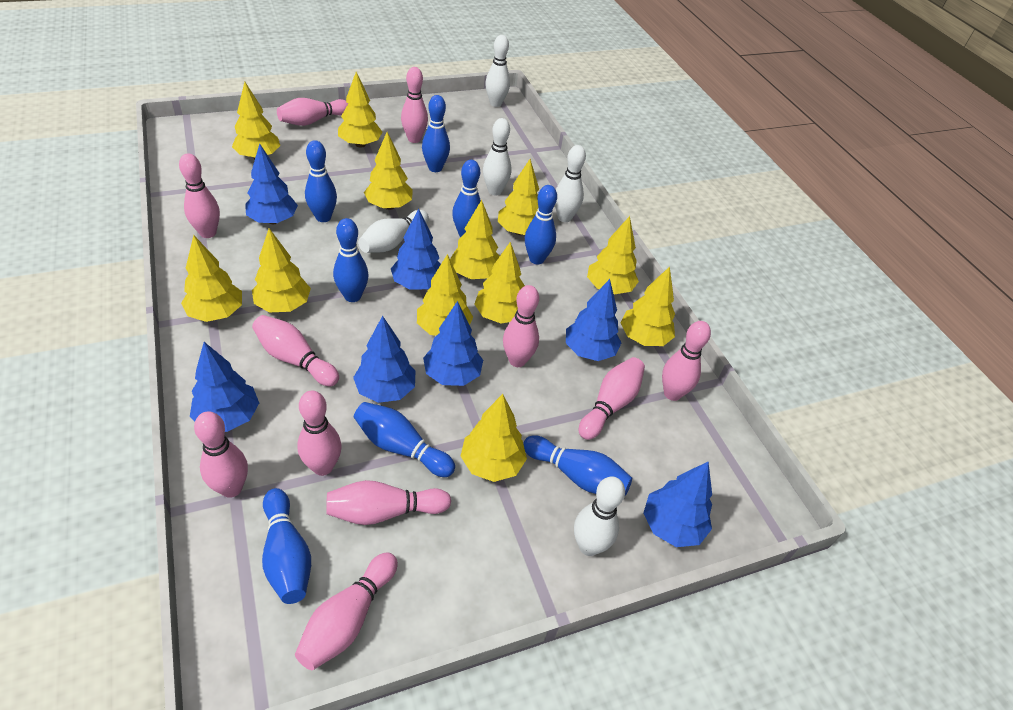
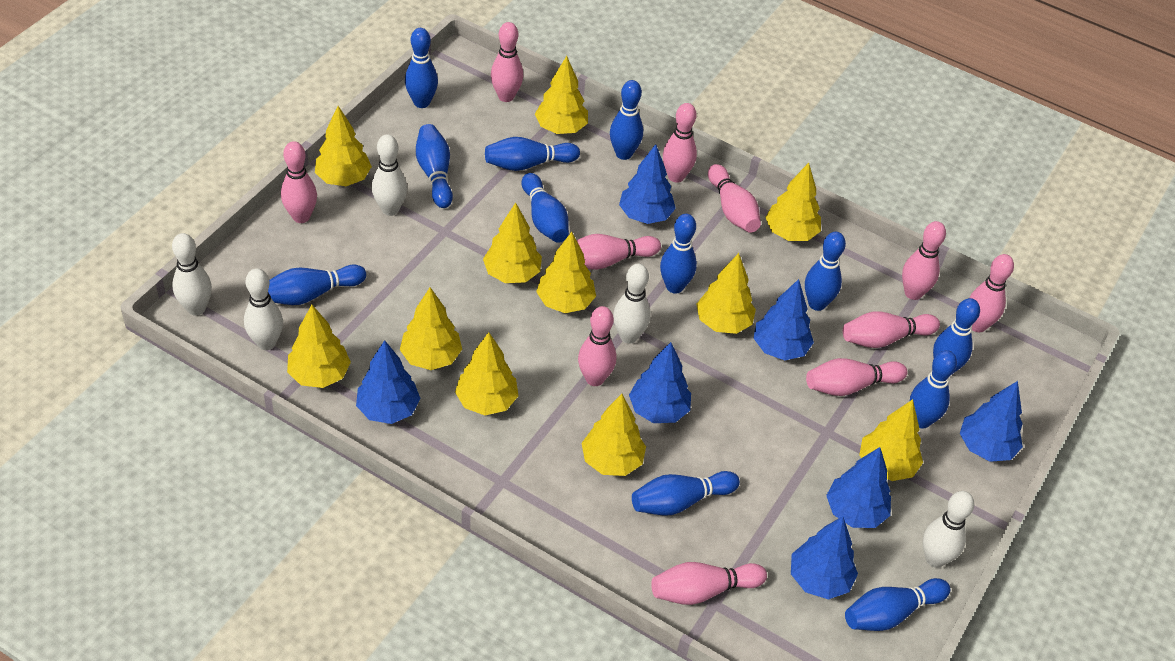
blue bowling pin: 8 -> 12
yellow tree: 12 -> 11

